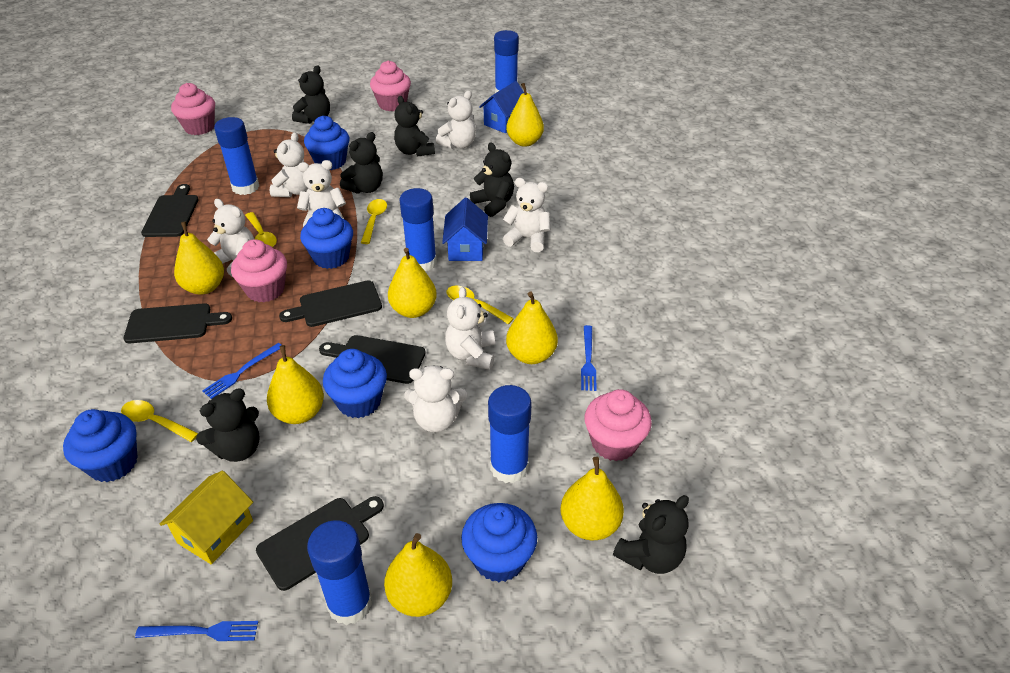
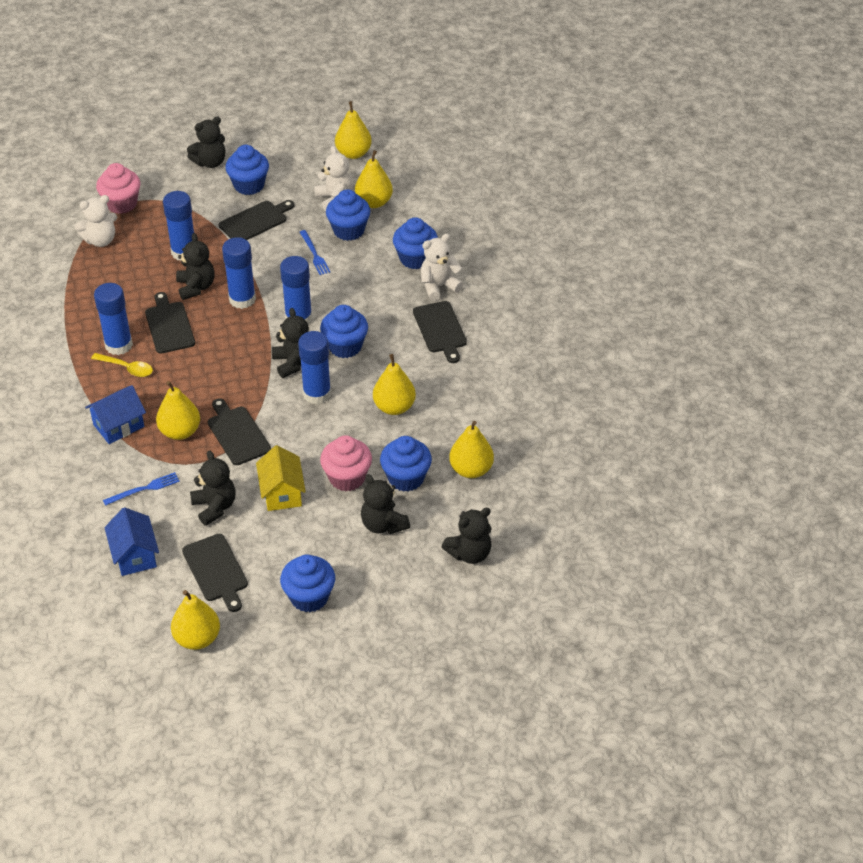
blue cupcake: 5 -> 6
blue fork: 3 -> 2
pink cupcake: 4 -> 2
white teddy bear: 7 -> 3
yellow pear: 7 -> 6
yellow spoon: 4 -> 1

